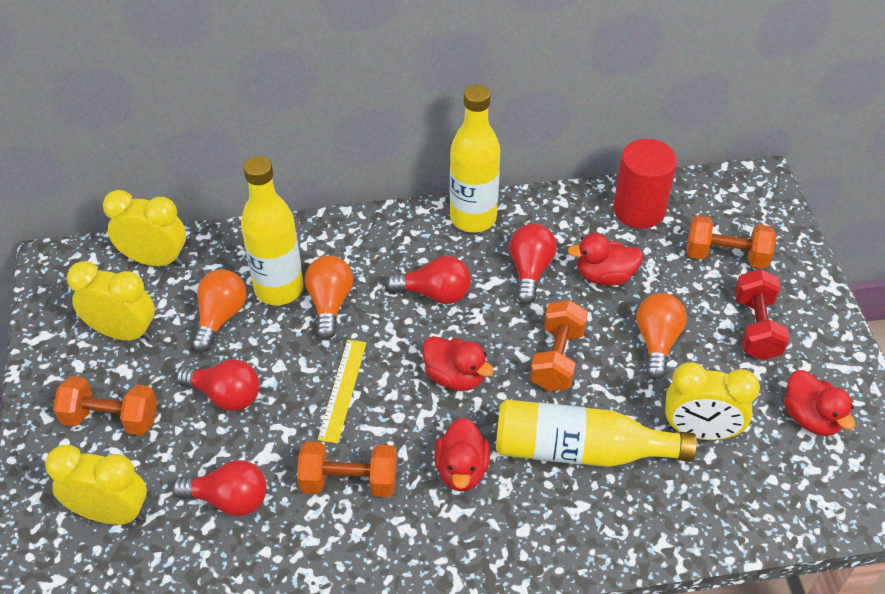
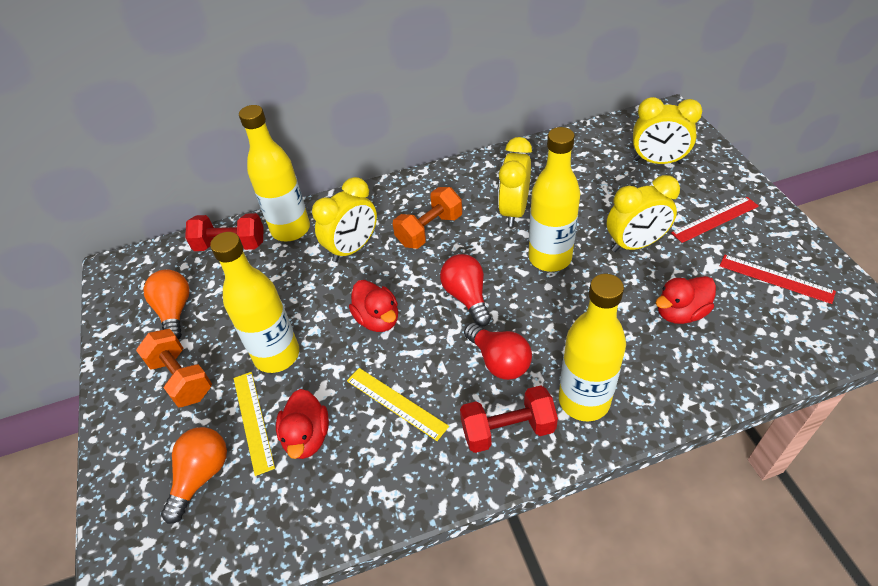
orange dumbbell: 4 -> 2
orange light bulb: 3 -> 2
red cylinder: 1 -> 0
red duck: 4 -> 3
red dumbbell: 1 -> 2
red light bulb: 4 -> 2
red ruler: 0 -> 2
yellow bottle: 3 -> 4
yellow ruler: 1 -> 2

